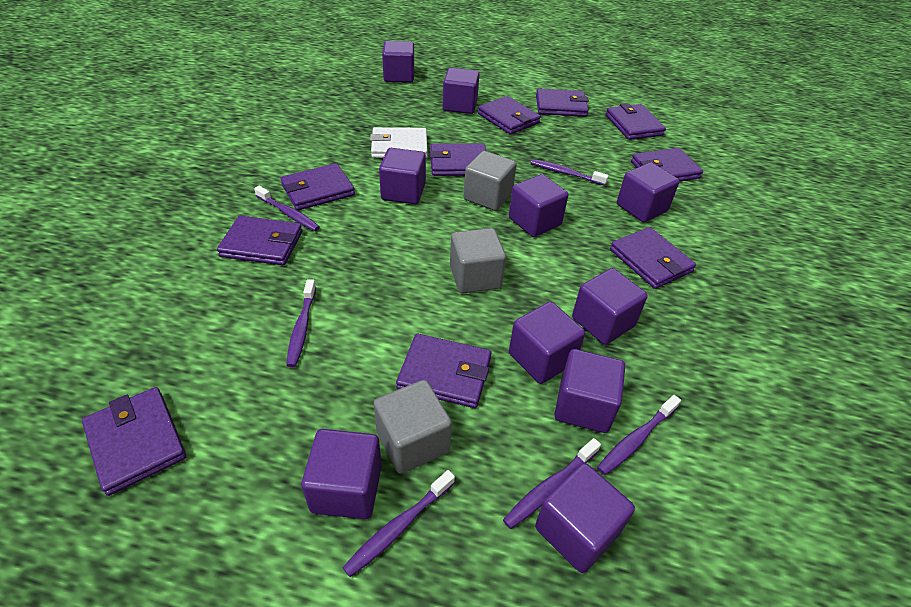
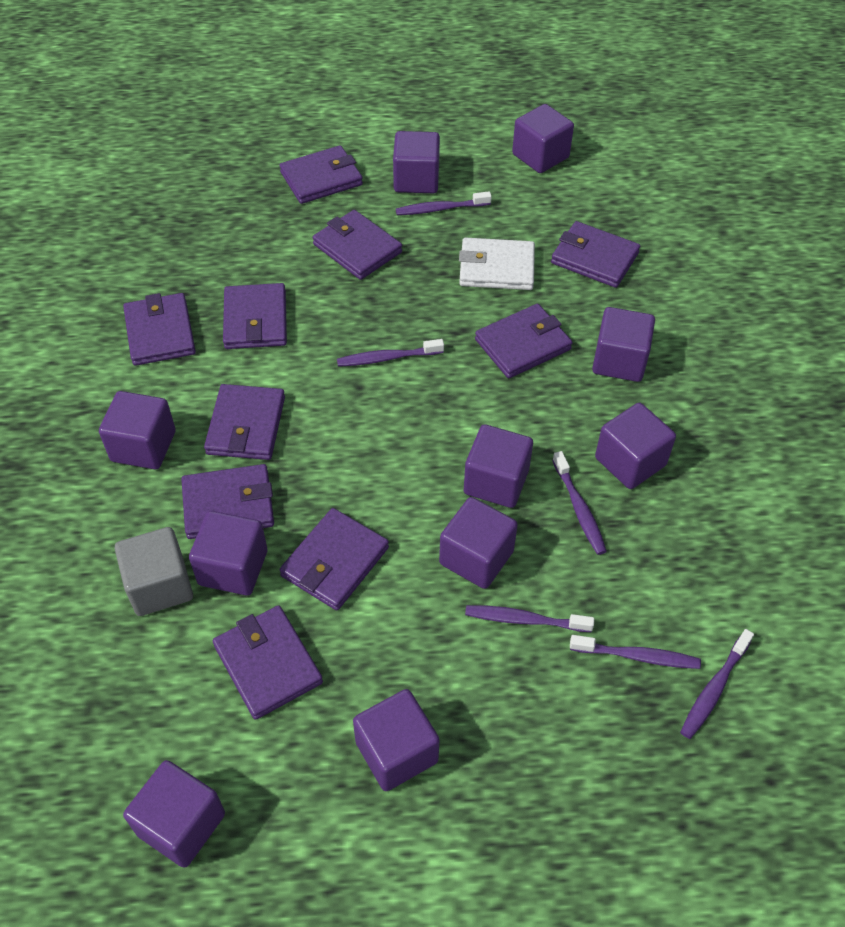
grey cube: 3 -> 1

